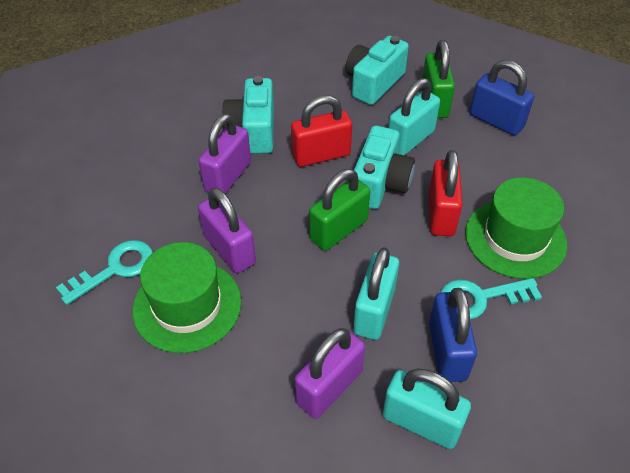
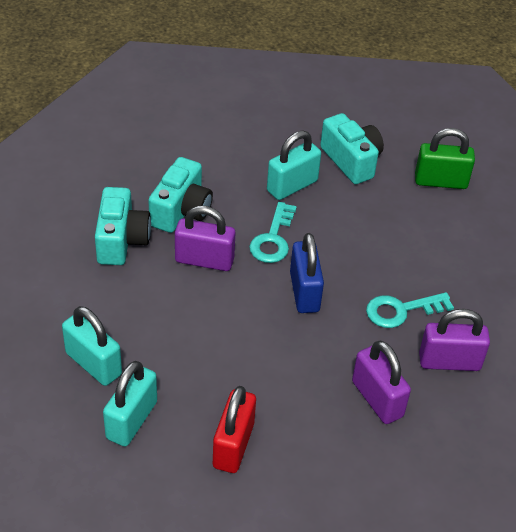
blue padlock: 2 -> 1
green hat: 2 -> 0
green padlock: 2 -> 1
red padlock: 2 -> 1

